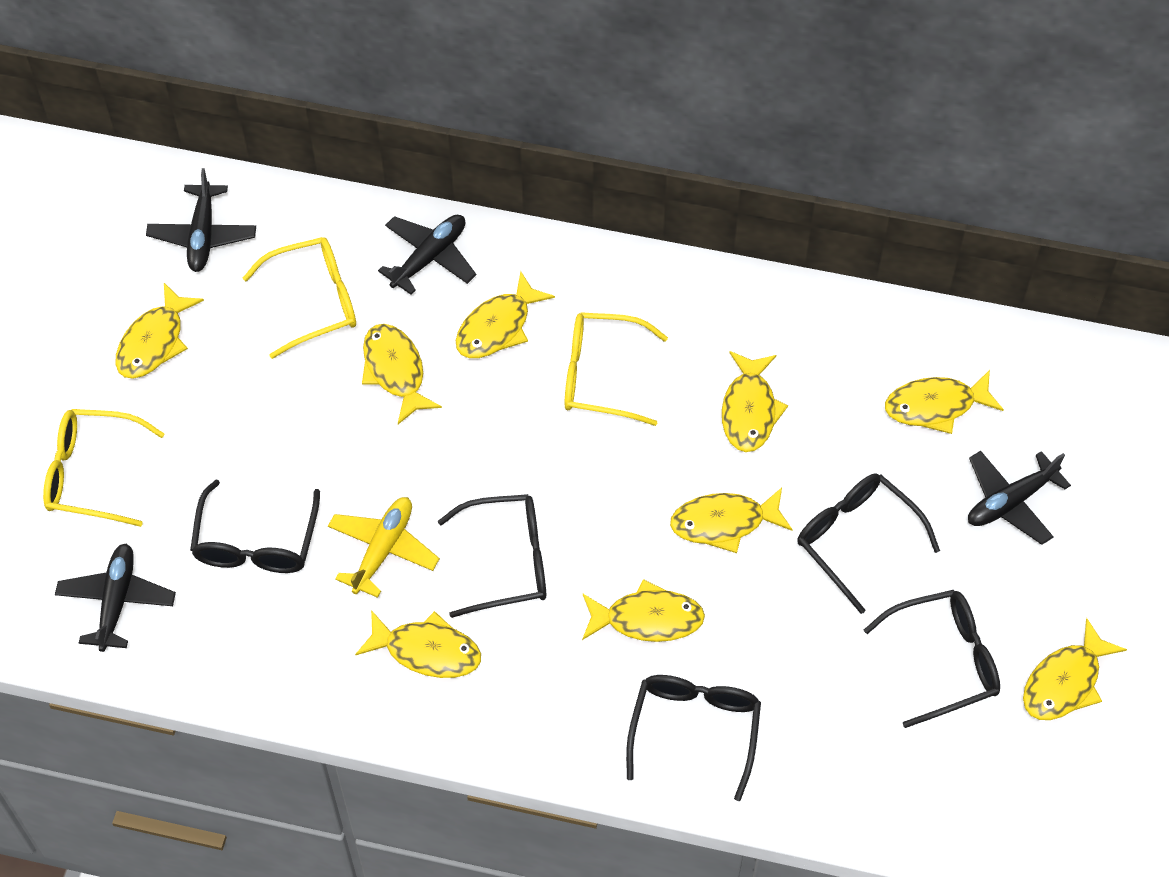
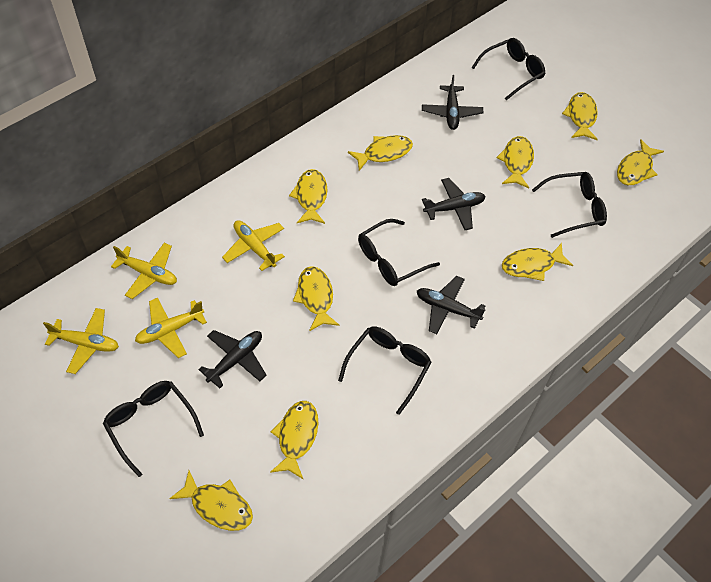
yellow glasses: 3 -> 0
yellow plane: 1 -> 4

